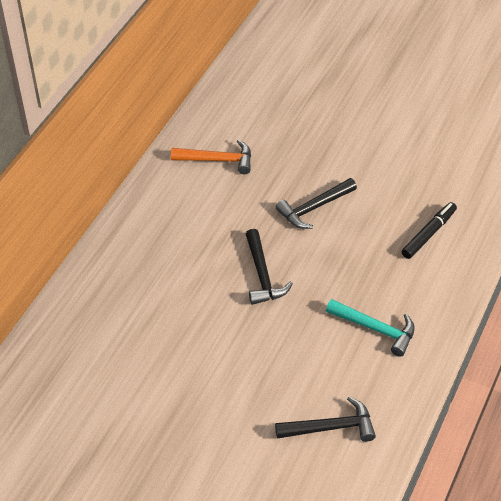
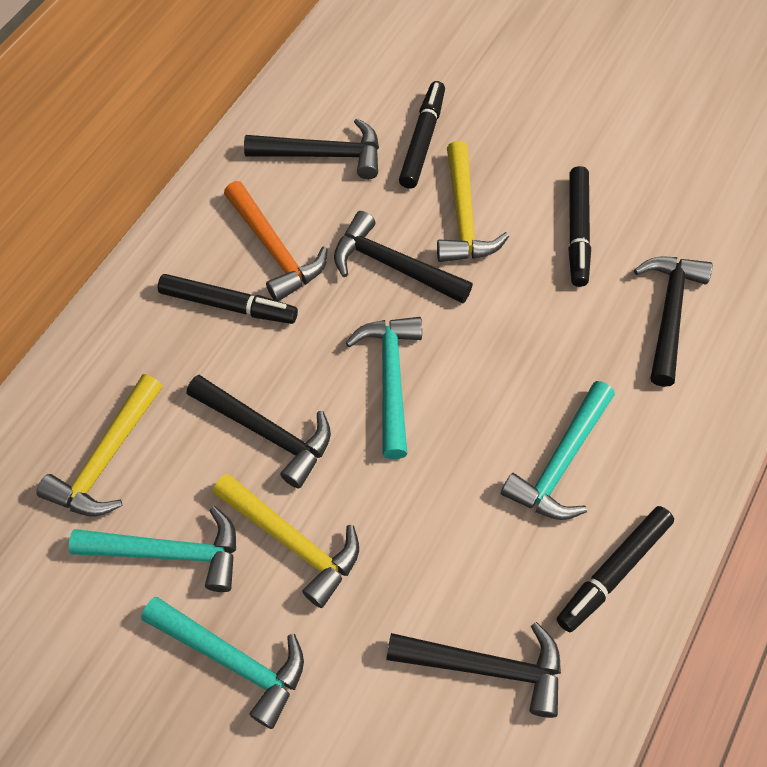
black hammer: 3 -> 5
black marker: 1 -> 4
turquoise hammer: 1 -> 4
yellow hammer: 0 -> 3

